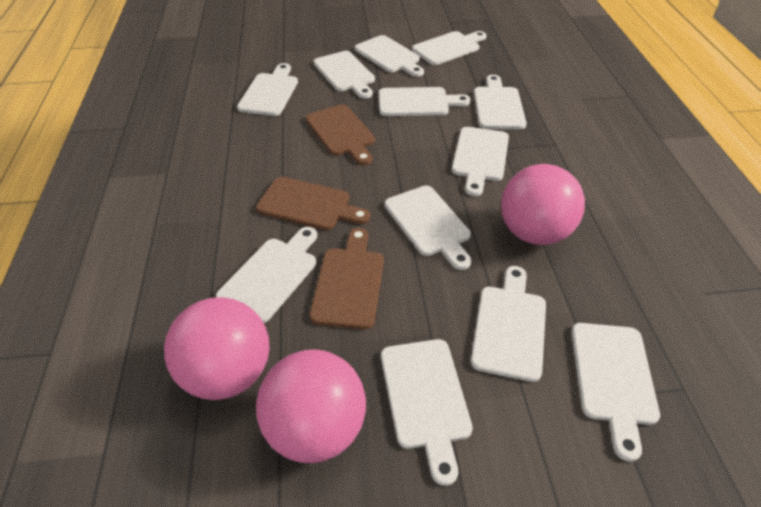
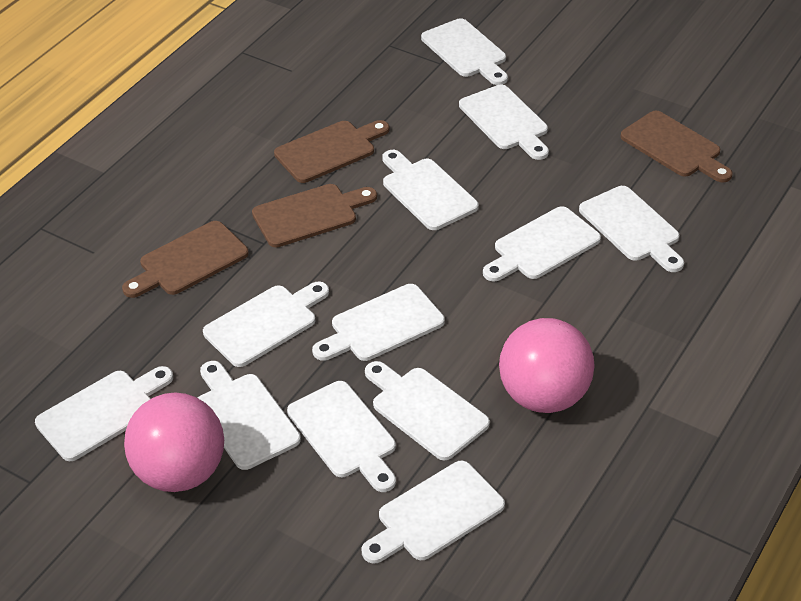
brown cutting board: 3 -> 4
pink ball: 3 -> 2

